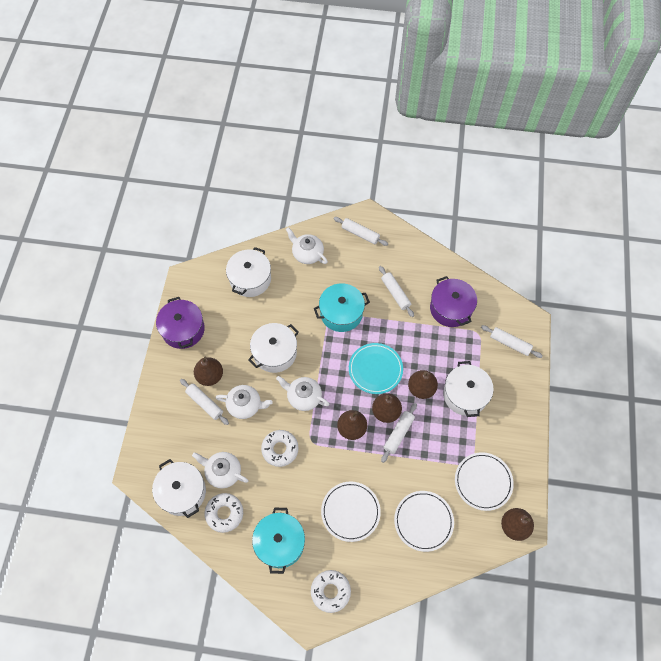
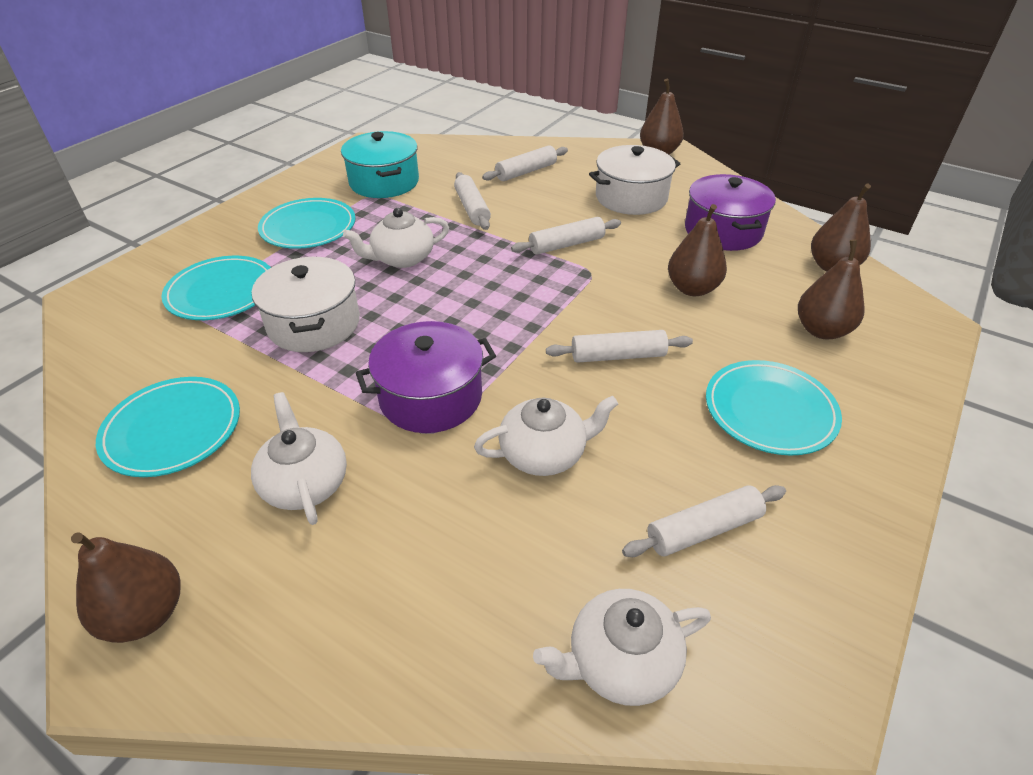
turquoise plate: 1 -> 4
turquoise pot: 2 -> 1
white donut: 3 -> 0
white plate: 3 -> 0
white pot: 4 -> 2

